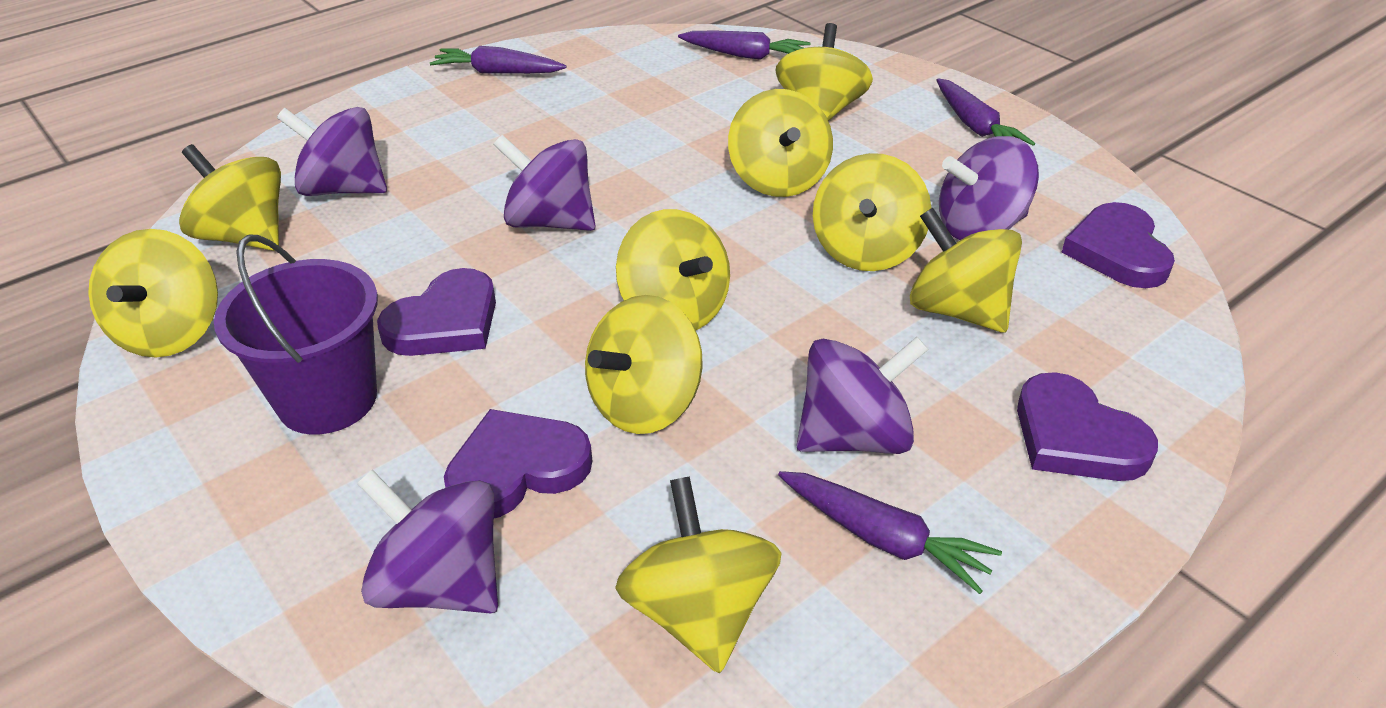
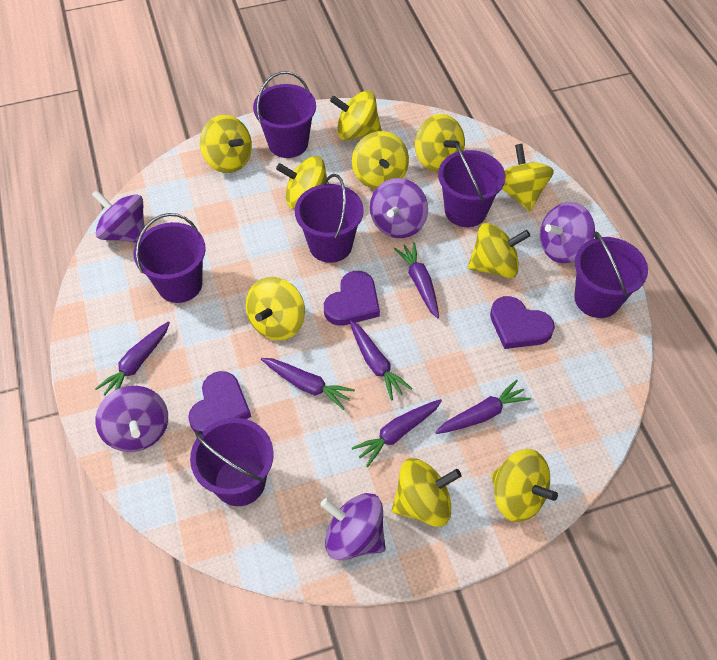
purple bucket: 1 -> 6
purple carrot: 4 -> 6
purple heart: 4 -> 3
yellow spinning top: 9 -> 10

